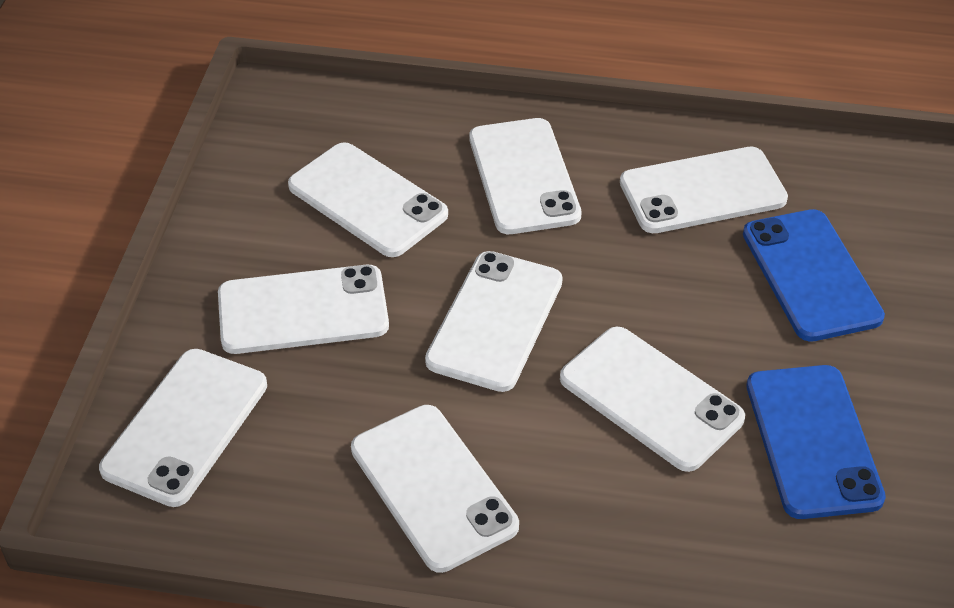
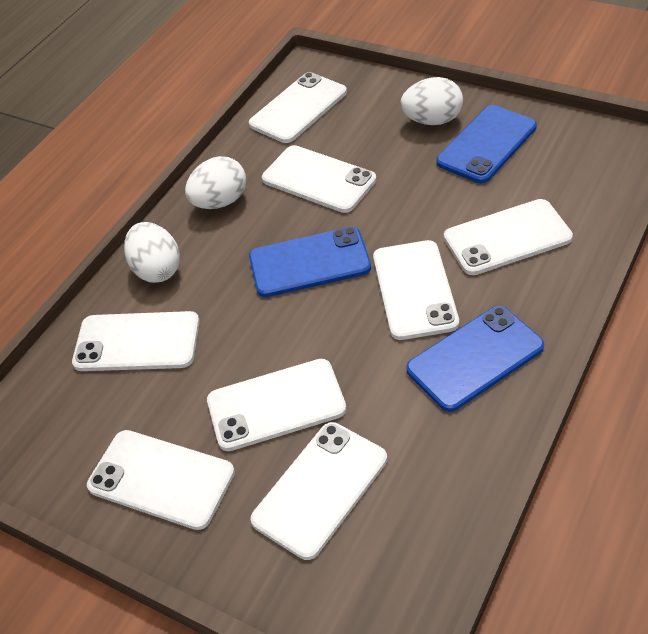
blue phone: 2 -> 3
white egg: 0 -> 3

